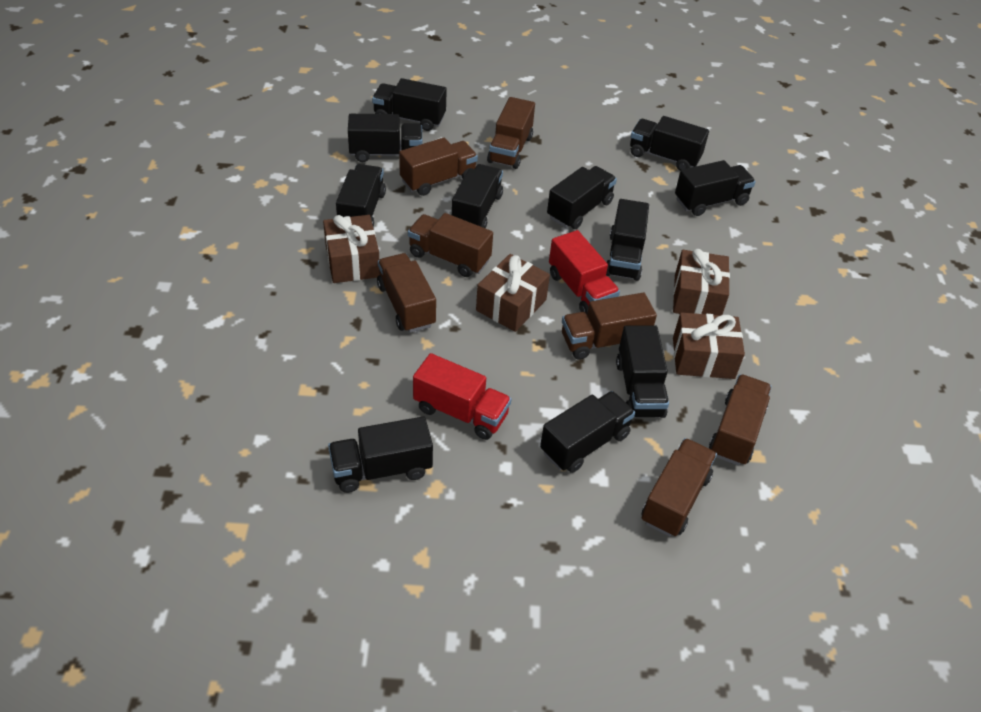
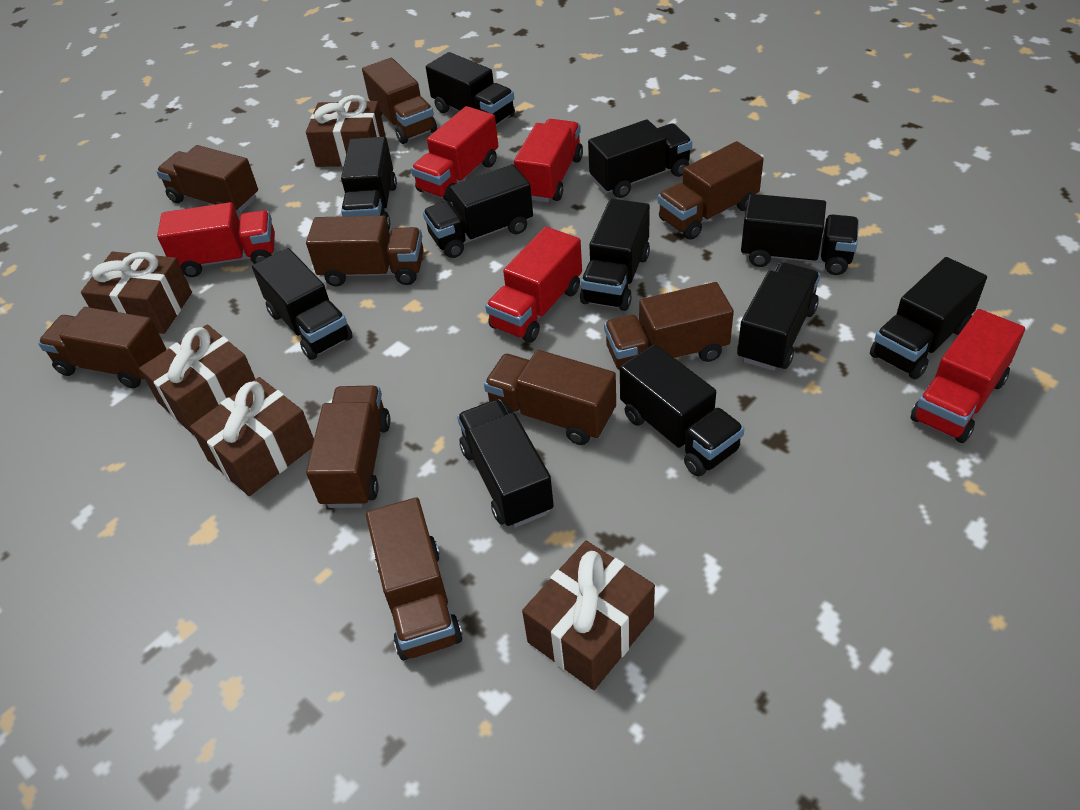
brown gift: 4 -> 5
brown truck: 7 -> 9
red truck: 2 -> 5

